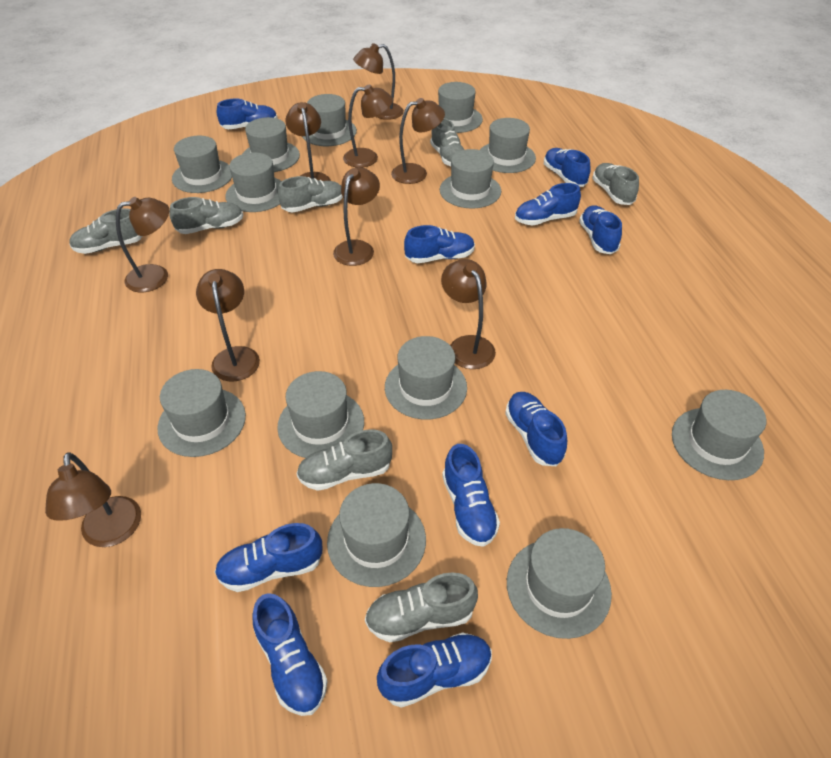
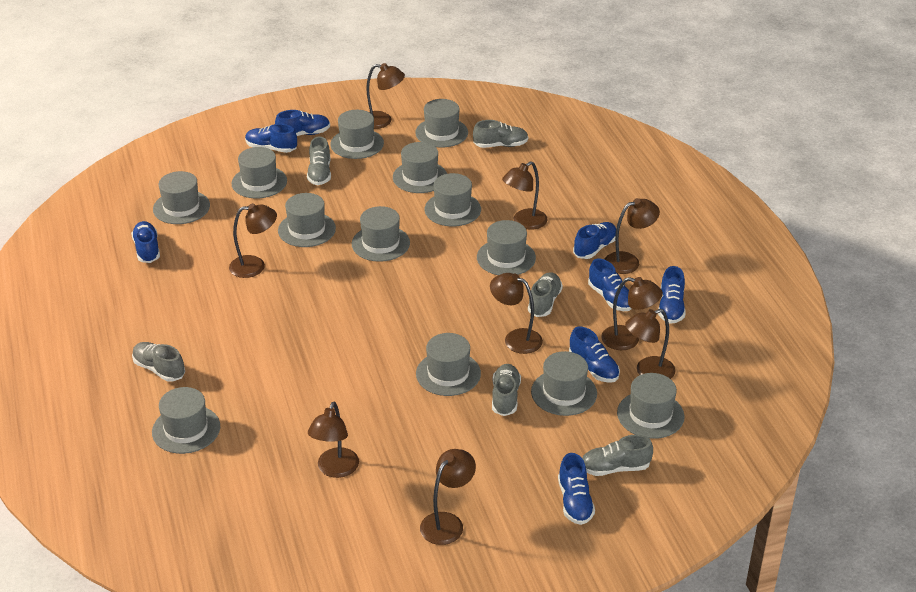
blue shoe: 10 -> 8
grey shoe: 7 -> 6

